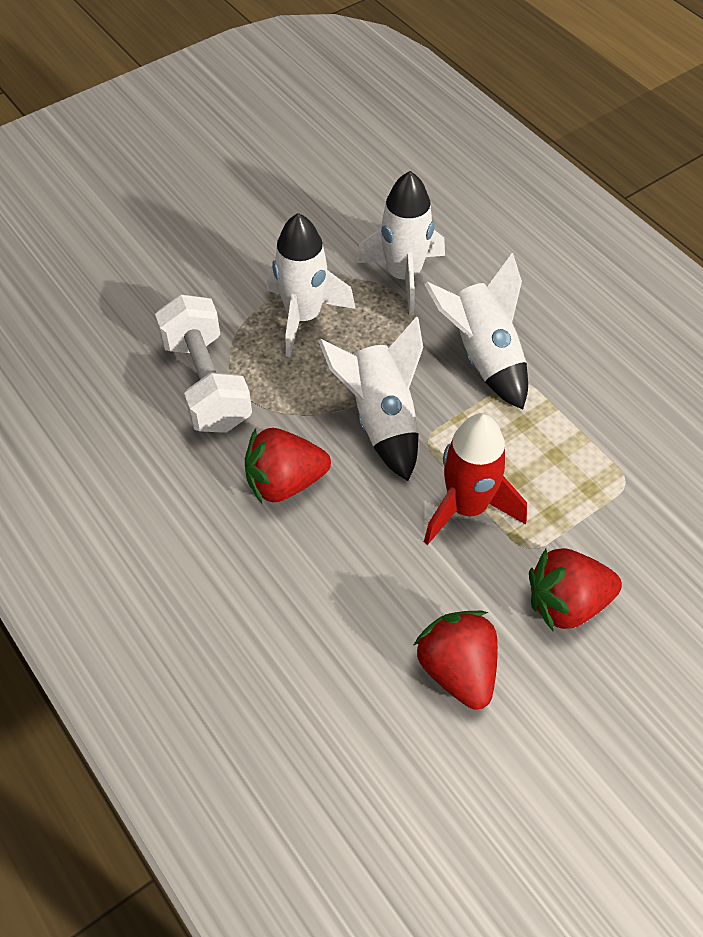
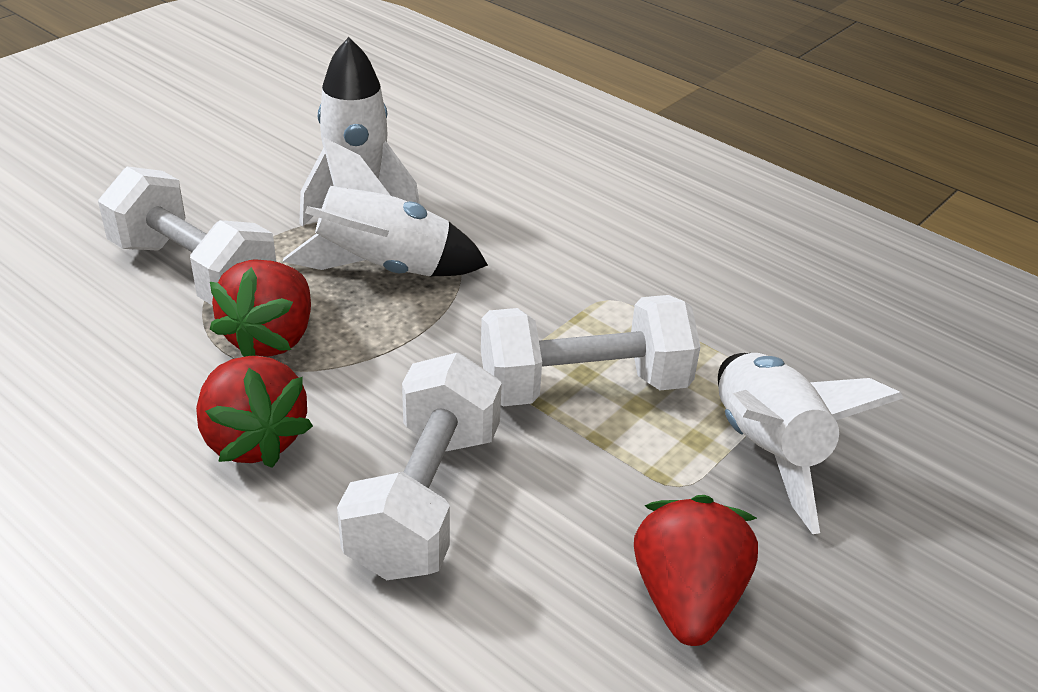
red rocket: 1 -> 0
white dumbbell: 1 -> 3
white rocket: 4 -> 3

